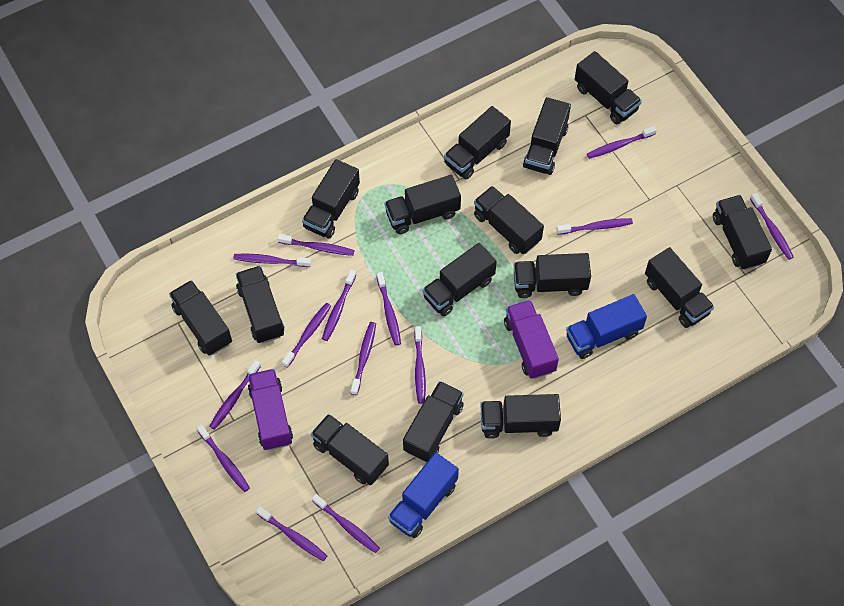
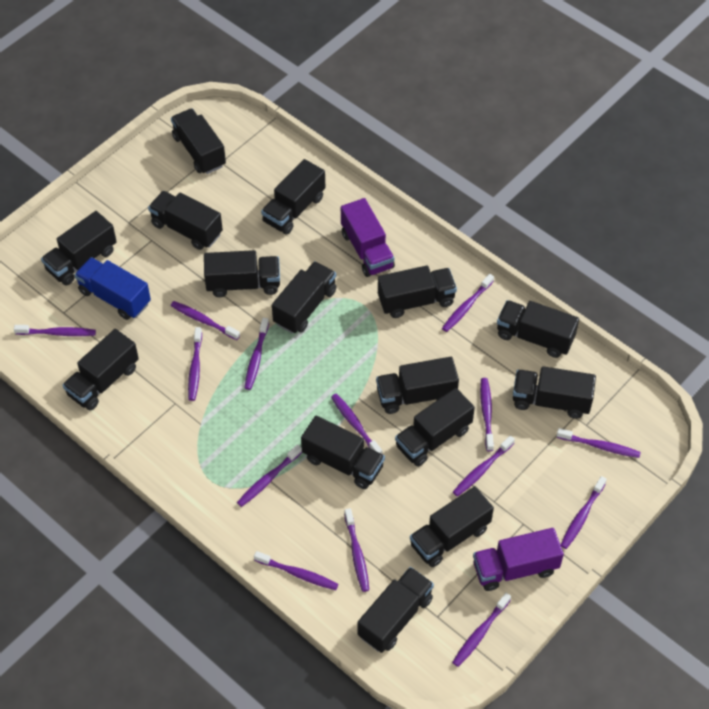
blue truck: 2 -> 1

